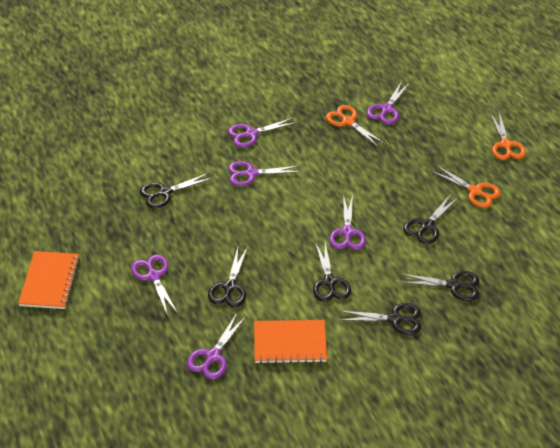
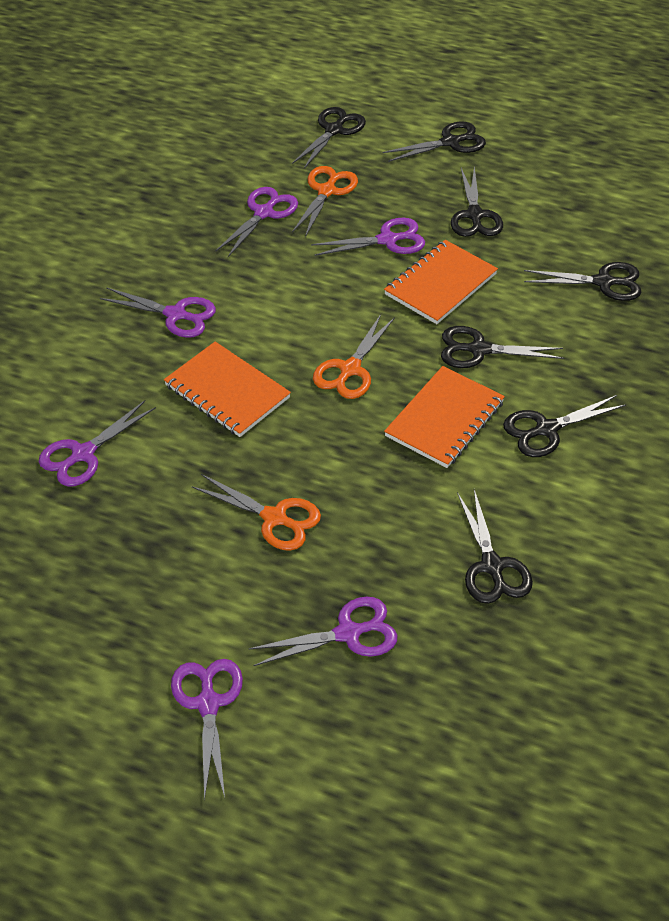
black scissors: 6 -> 7
orange notebook: 2 -> 3

